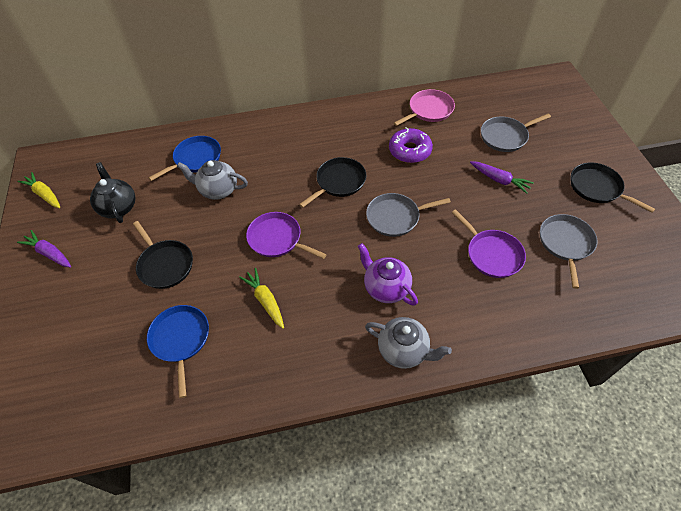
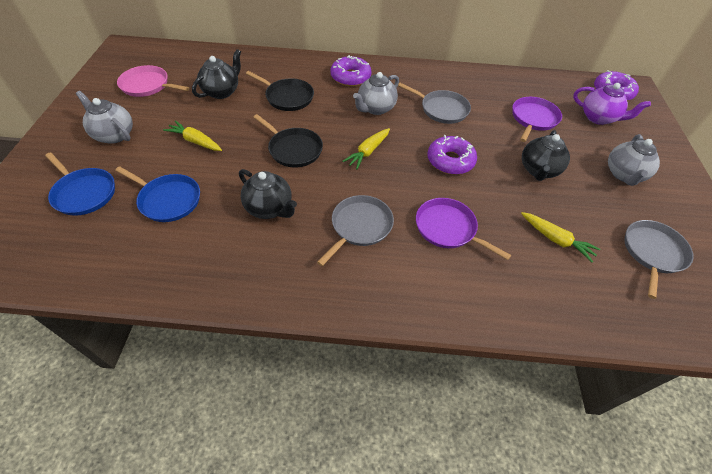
black pan: 3 -> 2
black teapot: 1 -> 3
grey teapot: 2 -> 3
purple carrot: 2 -> 0
purple donut: 1 -> 3
yellow carrot: 2 -> 3

